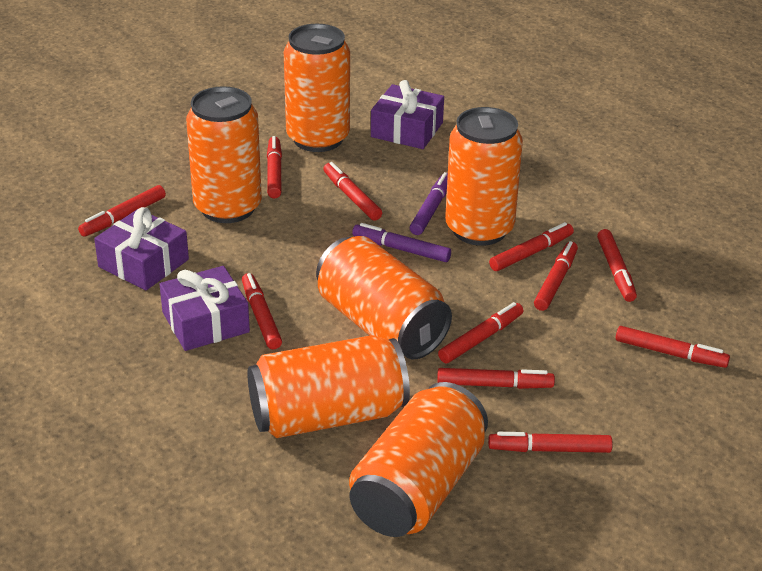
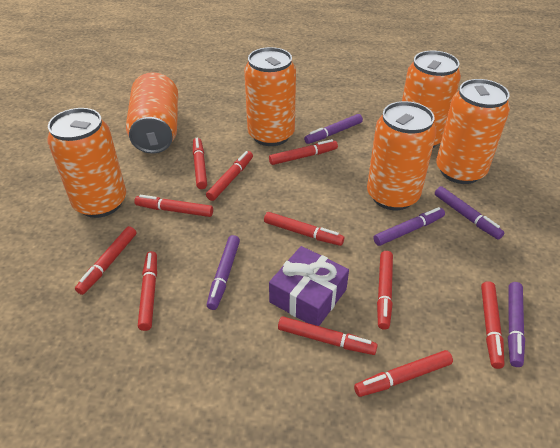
purple gift: 3 -> 1
purple marker: 2 -> 5

